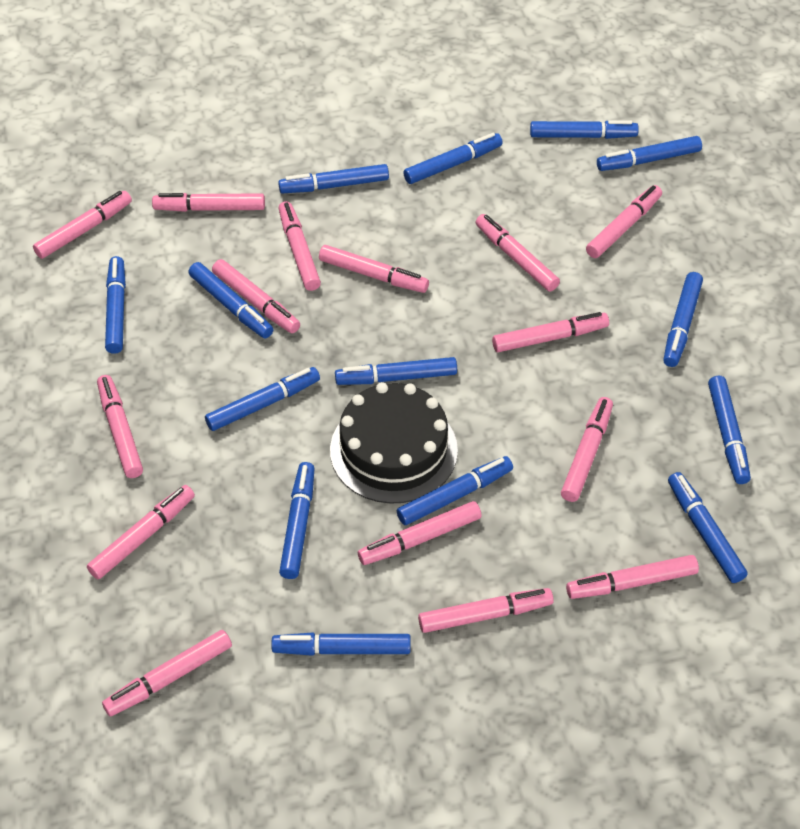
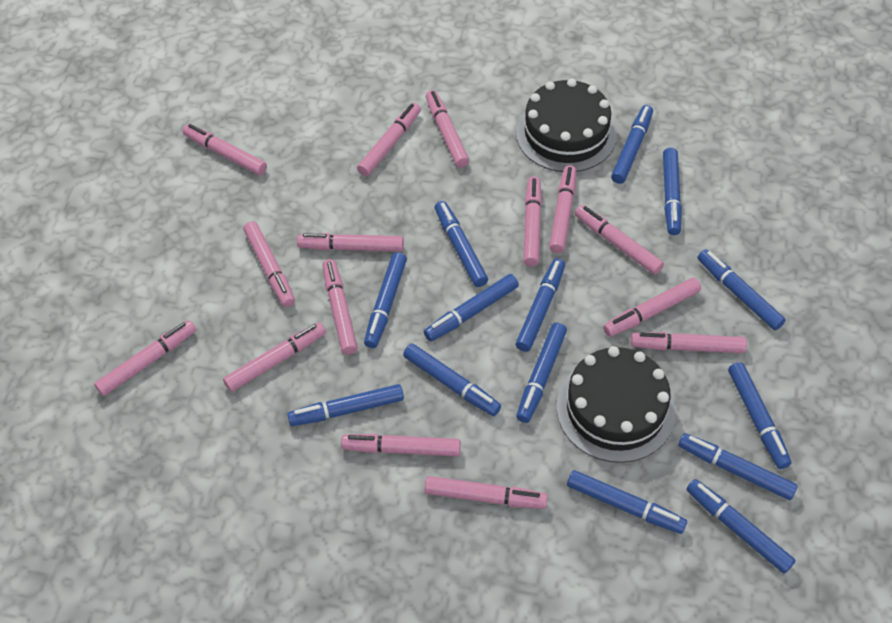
black cake: 1 -> 2

